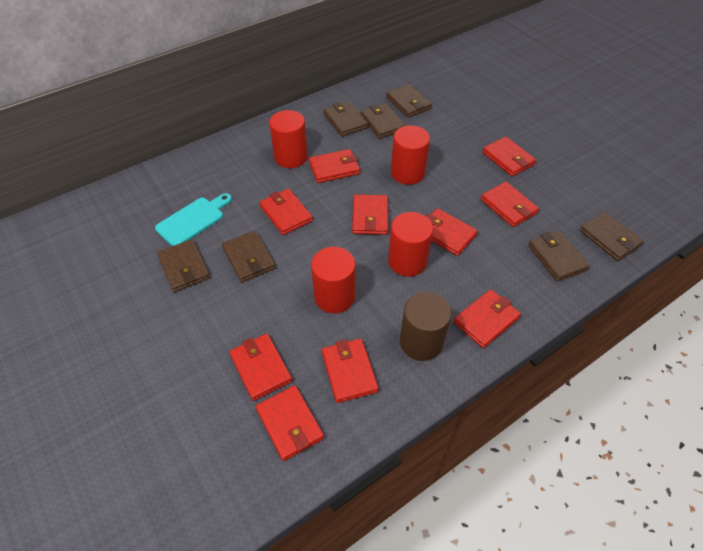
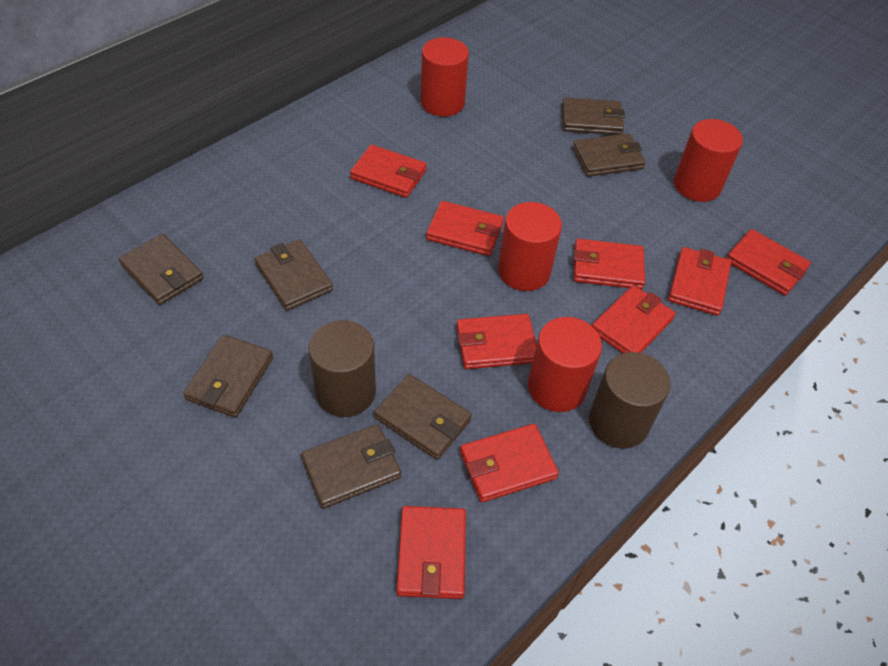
brown cylinder: 1 -> 2
red wallet: 10 -> 9
turquoise cutting board: 1 -> 0

